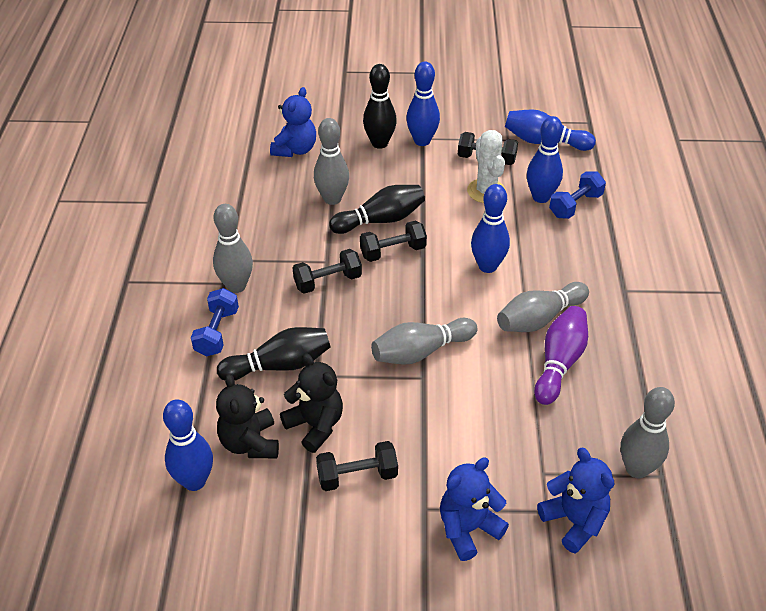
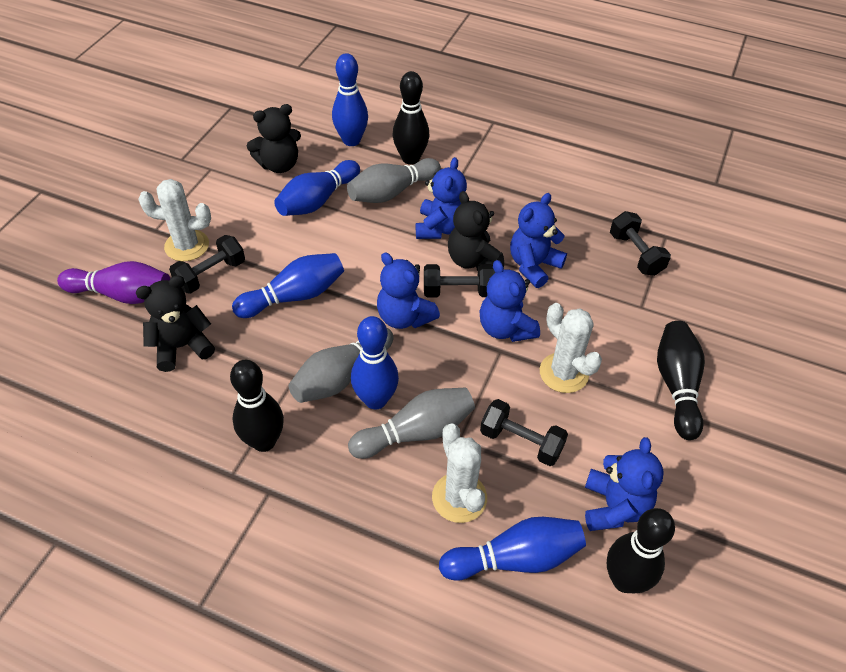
black bowling pin: 3 -> 4
black teddy bear: 2 -> 3
blue dumbbell: 2 -> 0
blue teddy bear: 3 -> 5
grey bowling pin: 5 -> 3
white cactus: 1 -> 3

